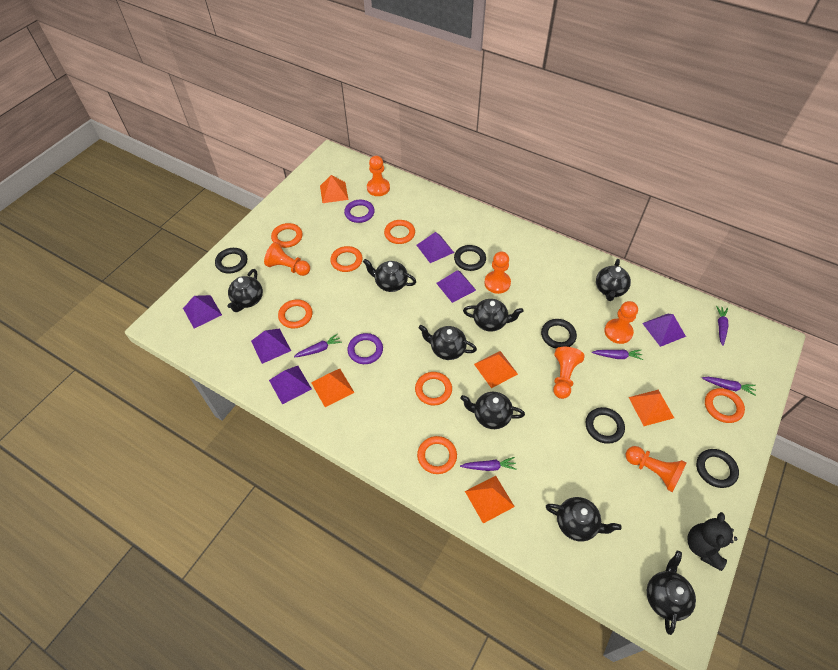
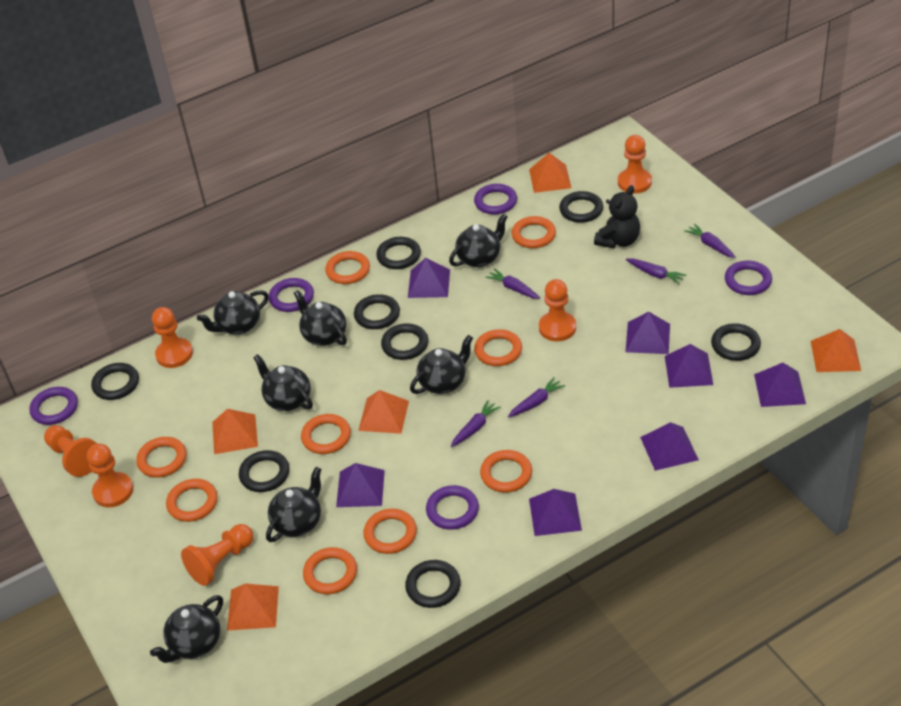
black ring: 5 -> 8
black teapot: 8 -> 7
orange ring: 7 -> 9
purple pyramid: 6 -> 7
purple ring: 2 -> 5

